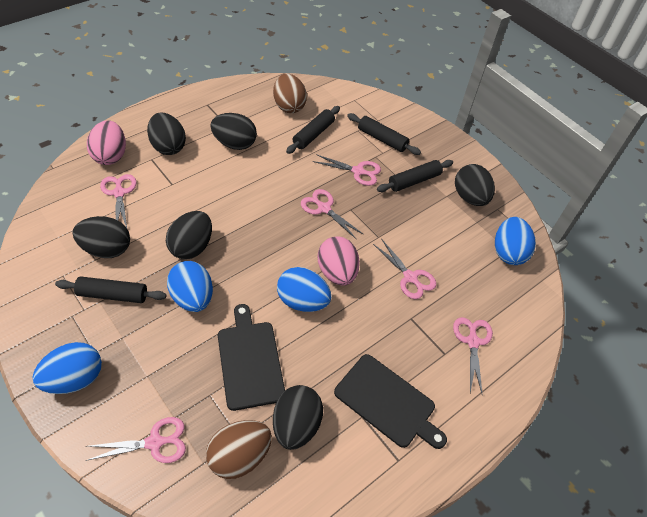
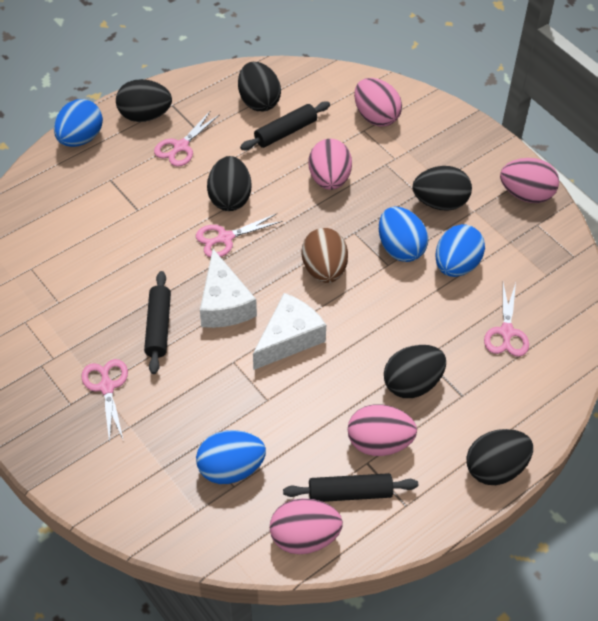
black cutting board: 2 -> 0
black rolling pin: 4 -> 3
brown egg: 2 -> 1
pink egg: 2 -> 5
pink scissors: 6 -> 4
white cheese: 0 -> 2

